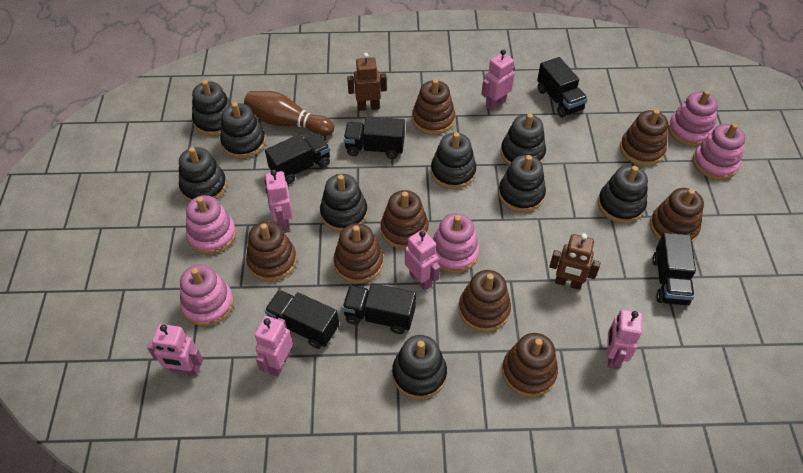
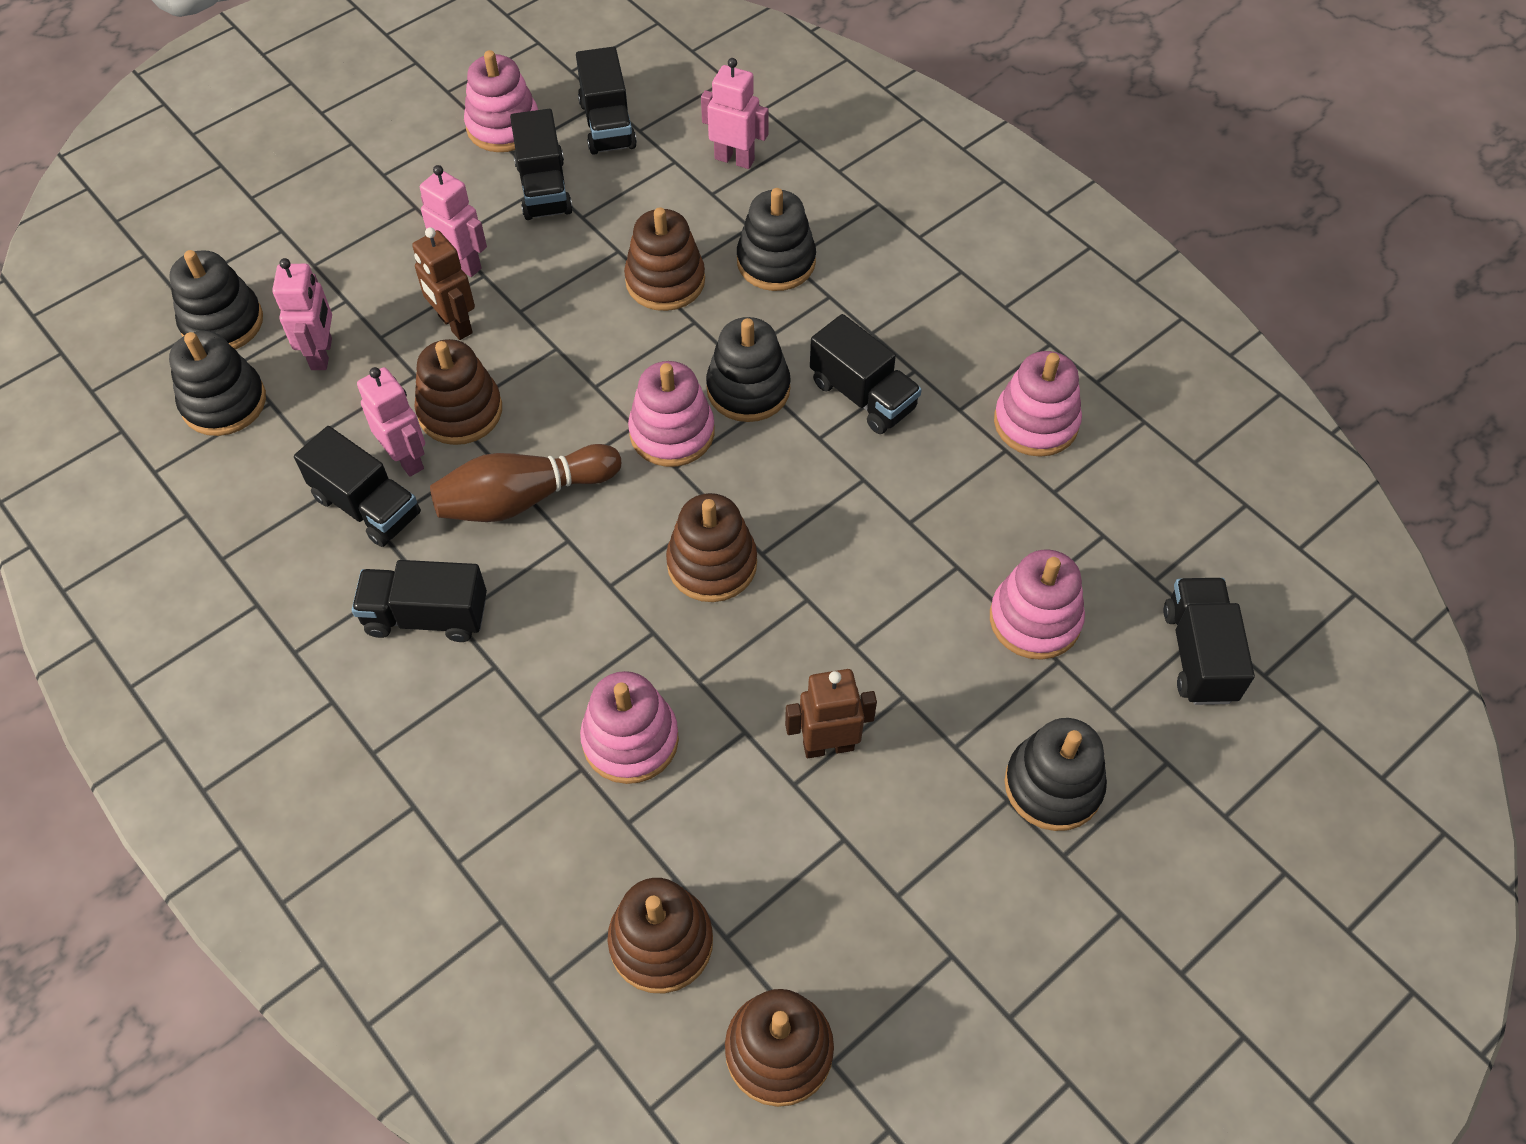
black stacking toy: 9 -> 5
brown stacking toy: 8 -> 5
pink robot: 6 -> 4

